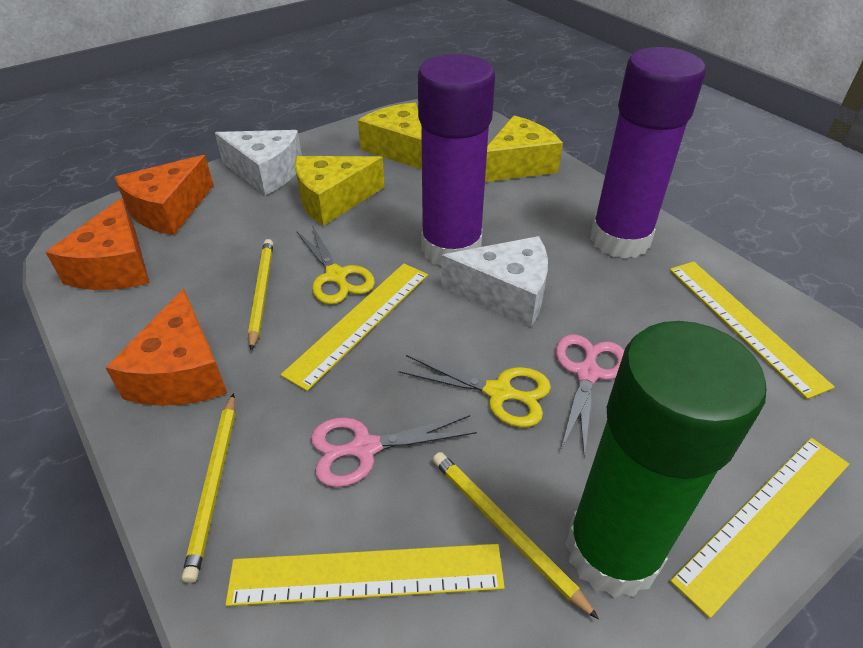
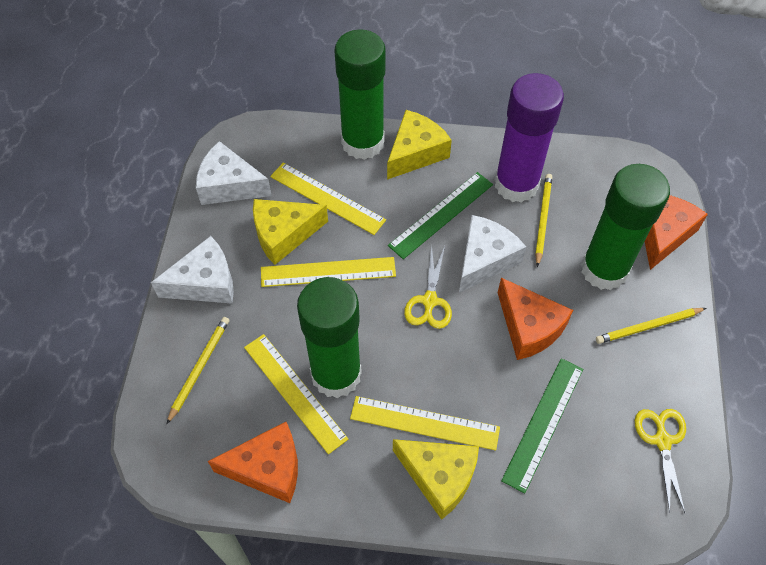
green glue stick: 1 -> 3
green ruler: 0 -> 2
pink scissors: 2 -> 0
purple glue stick: 2 -> 1
white cheese: 2 -> 3

